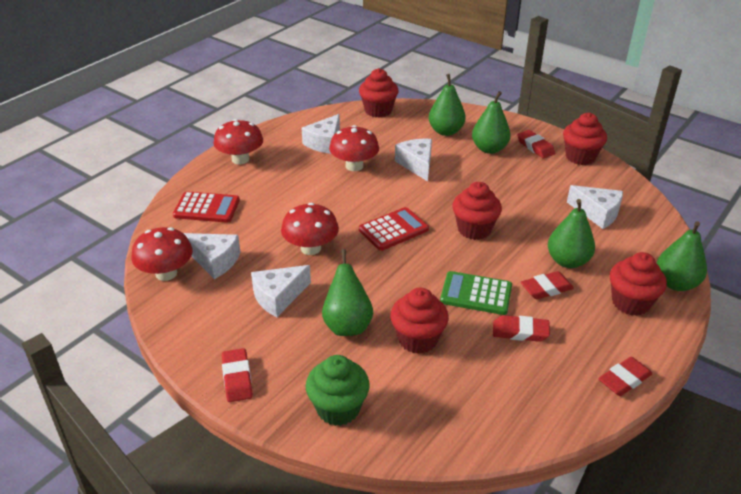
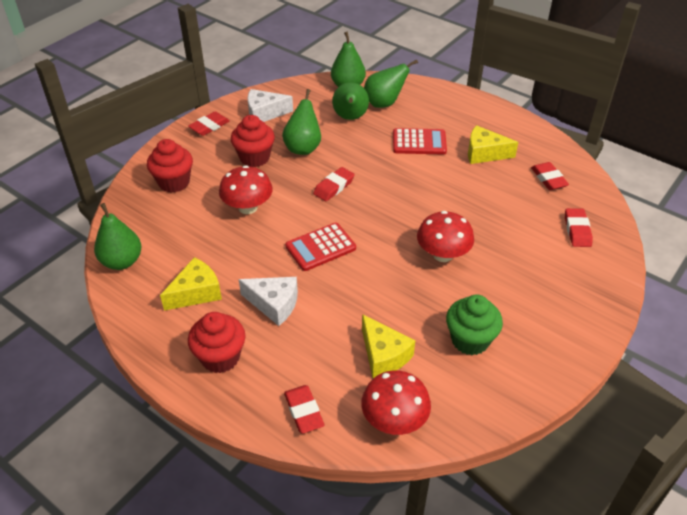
green calculator: 1 -> 0
red cupcake: 5 -> 3
red mushroom: 4 -> 3
white cheese: 5 -> 2
yellow cheese: 0 -> 3

